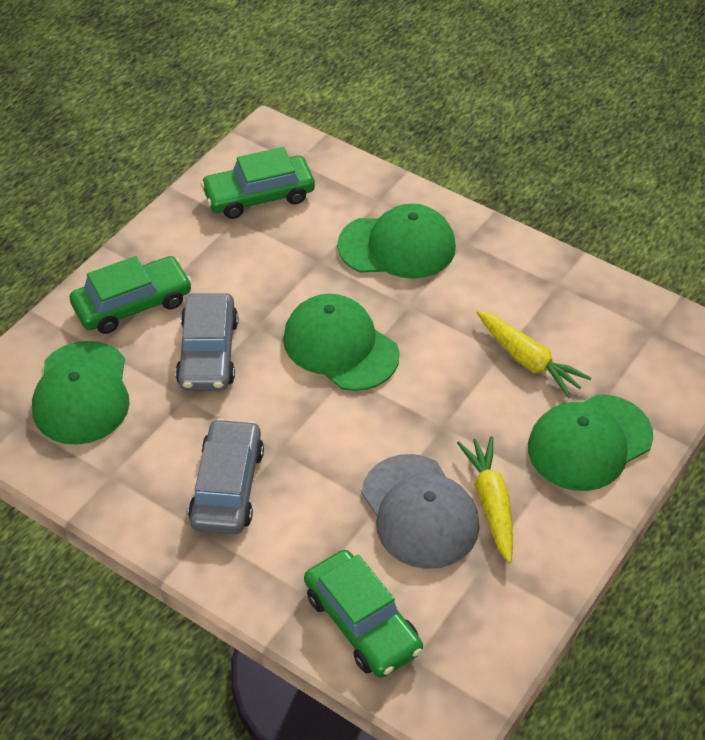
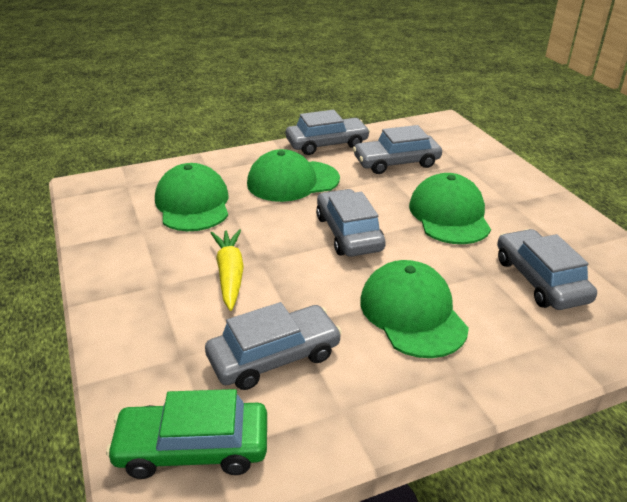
green car: 3 -> 1
grey cap: 1 -> 0
grey car: 2 -> 5
yellow carrot: 2 -> 1

